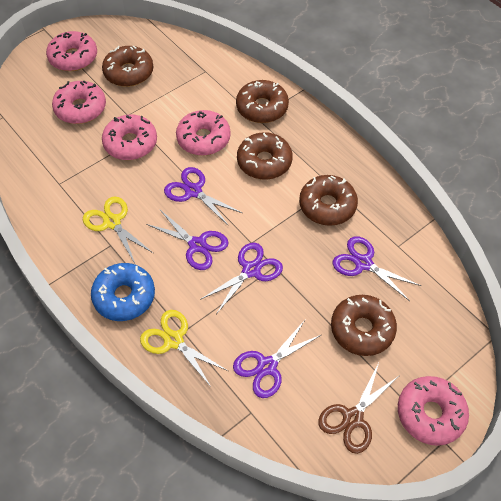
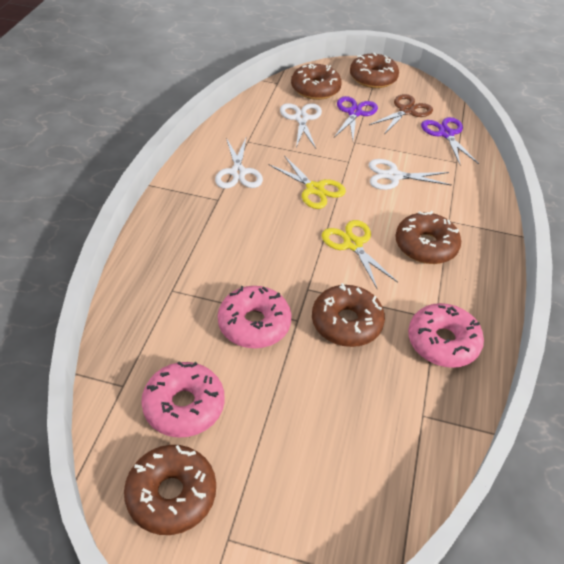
blue donut: 1 -> 0
pink donut: 5 -> 3
purple scissors: 5 -> 2
white scissors: 0 -> 3

